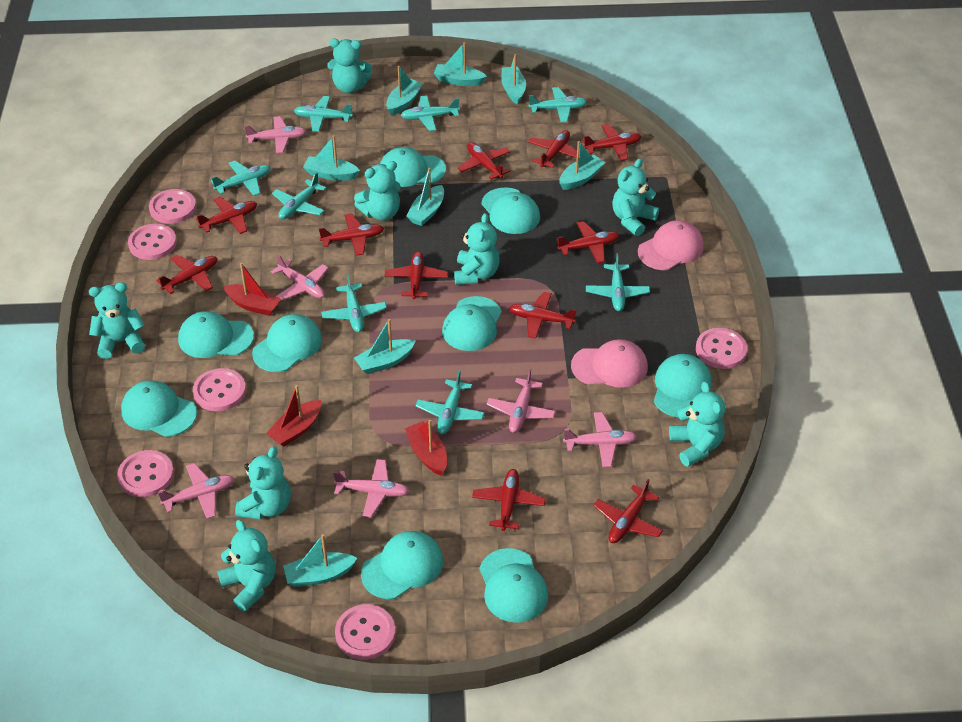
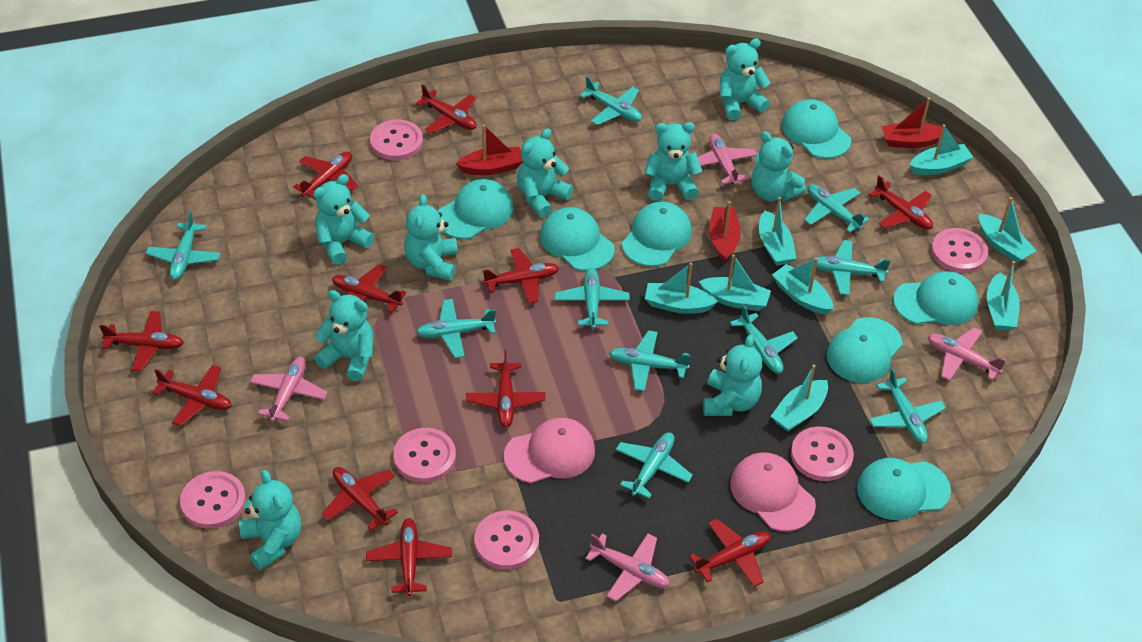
pink plane: 6 -> 4
turquoise cap: 9 -> 7
turquoise plane: 8 -> 10
turquoise teddy bear: 8 -> 9

